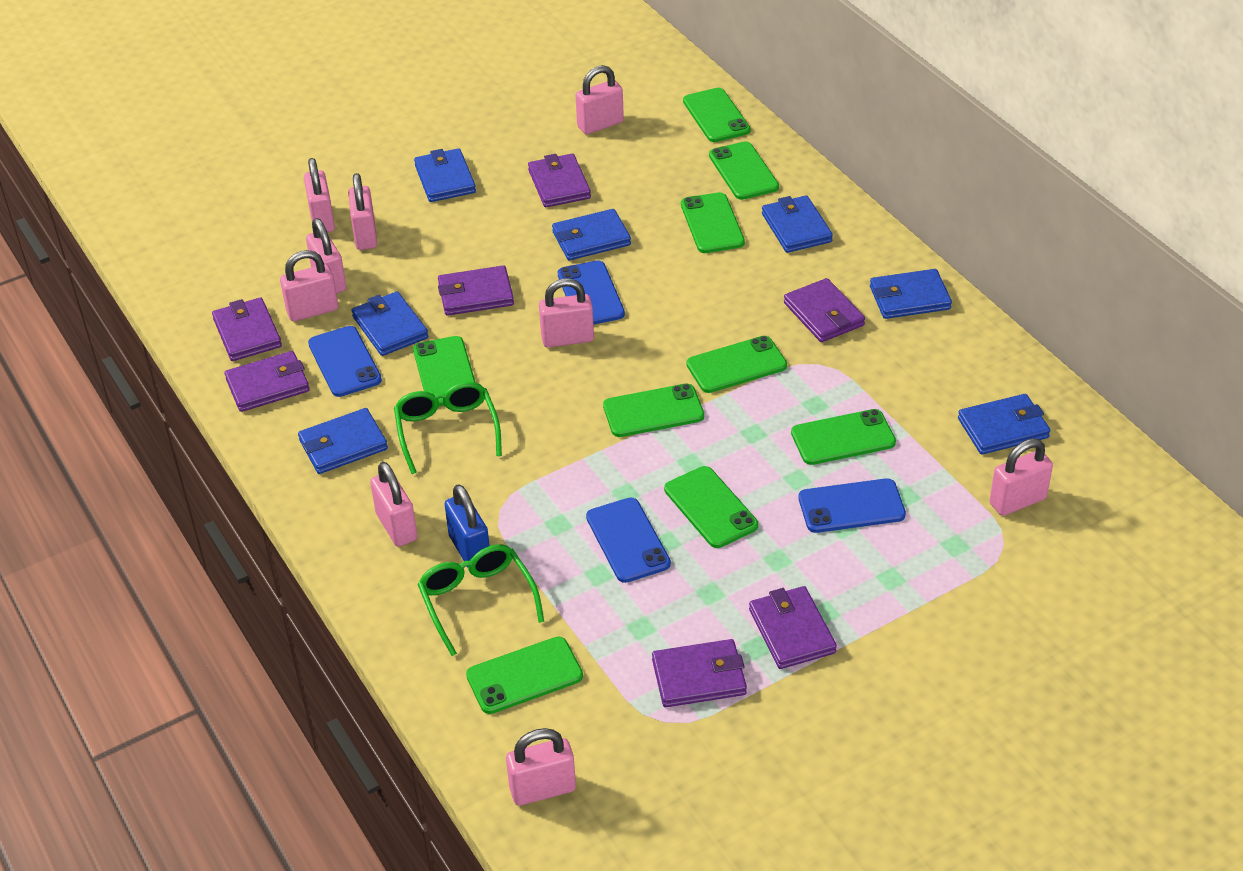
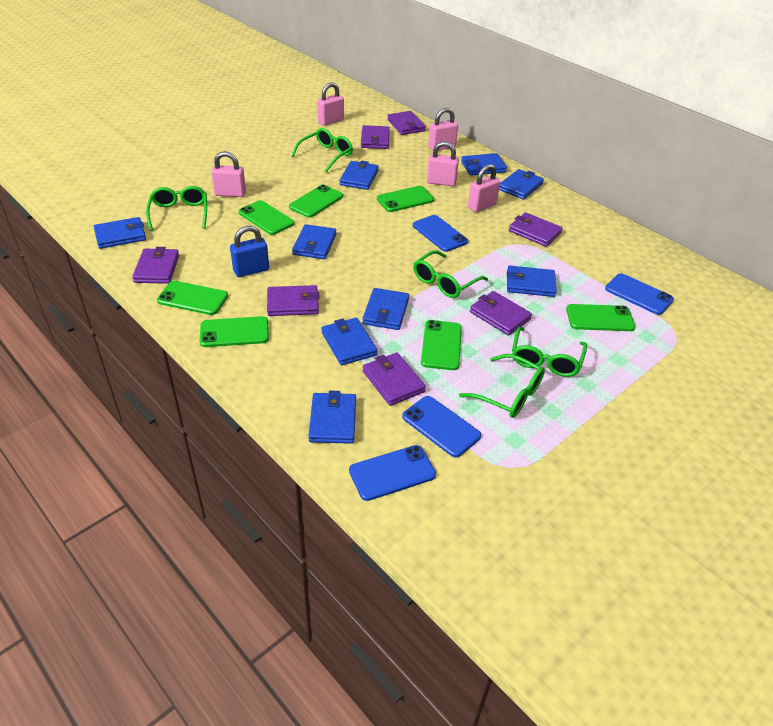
blue wallet: 7 -> 9
green glasses: 2 -> 5
green phone: 9 -> 7
pink padlock: 9 -> 5

